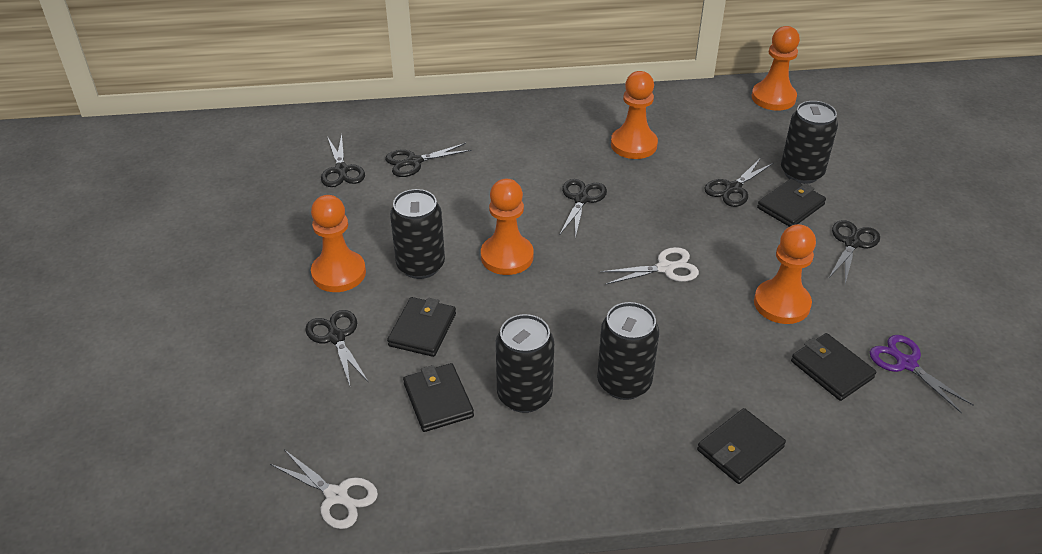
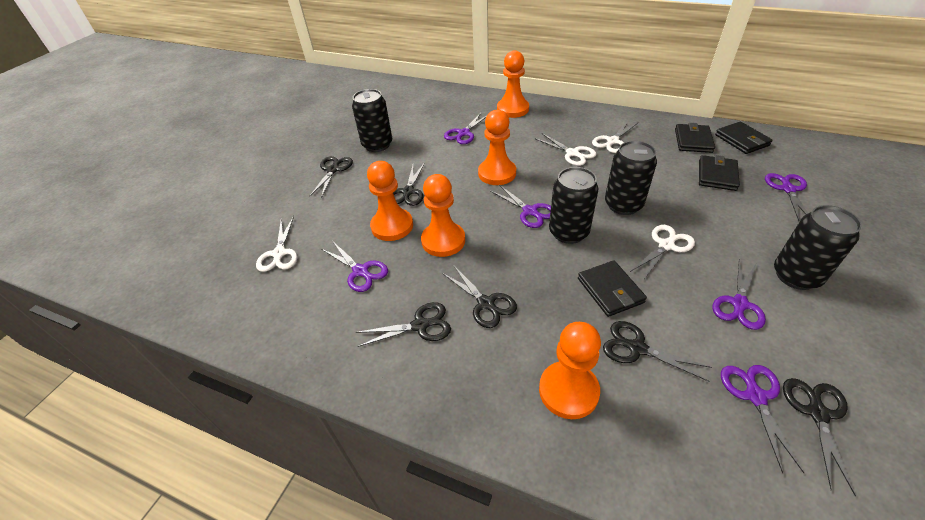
black wallet: 5 -> 4
purple scissors: 1 -> 6
white scissors: 2 -> 4

